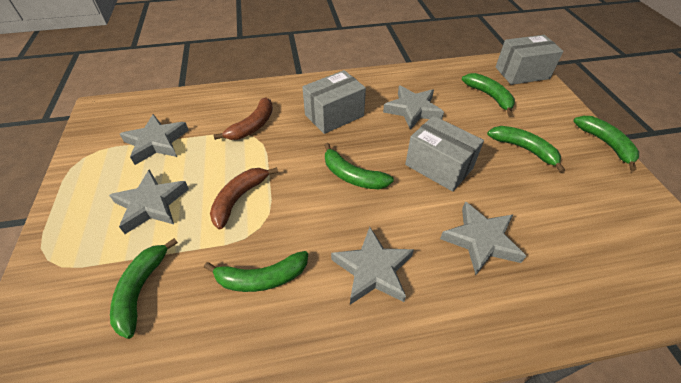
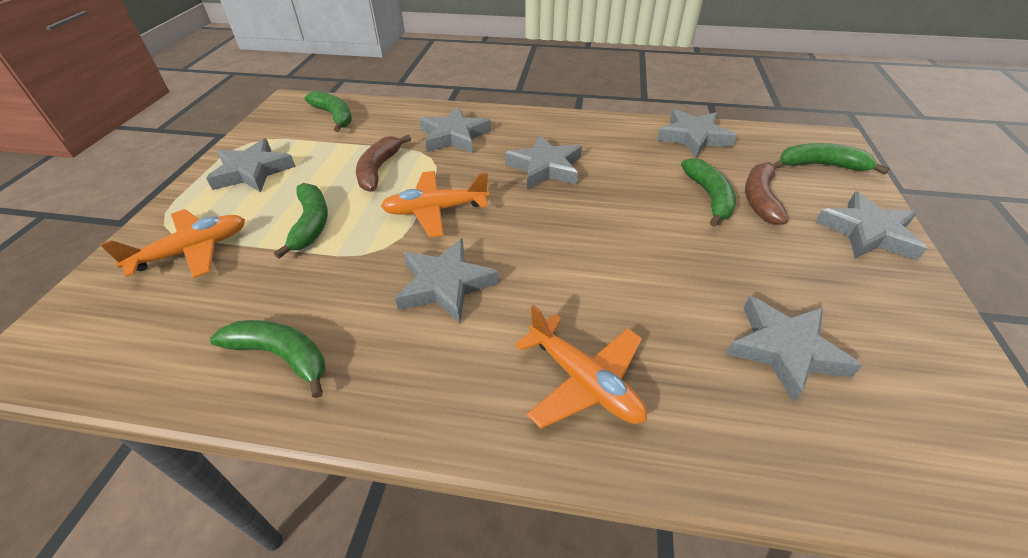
green banana: 6 -> 5
grey box: 3 -> 0
grey star: 5 -> 7
orange plane: 0 -> 3

